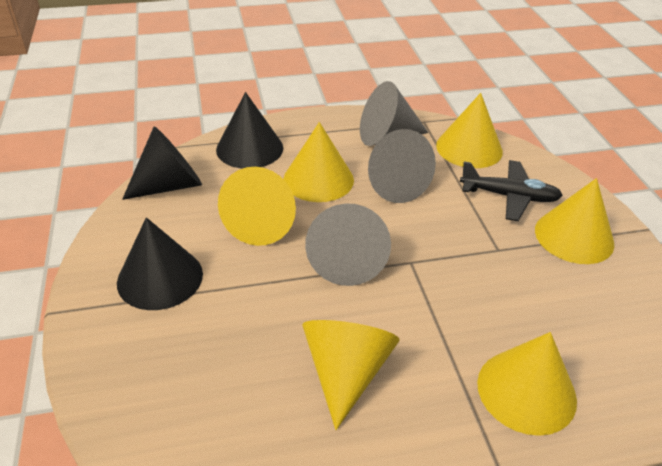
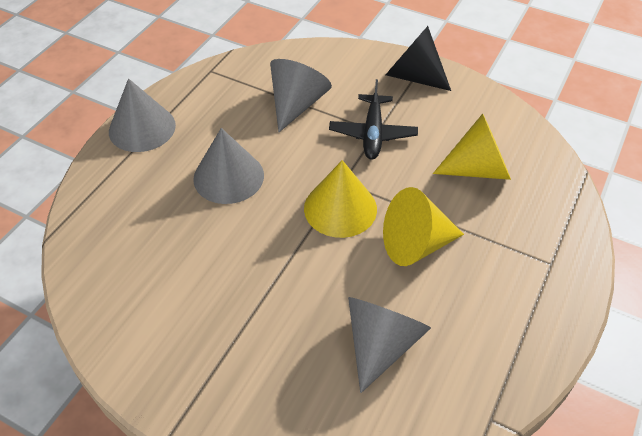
black cone: 3 -> 1
grey cone: 3 -> 4
yellow cone: 6 -> 3

